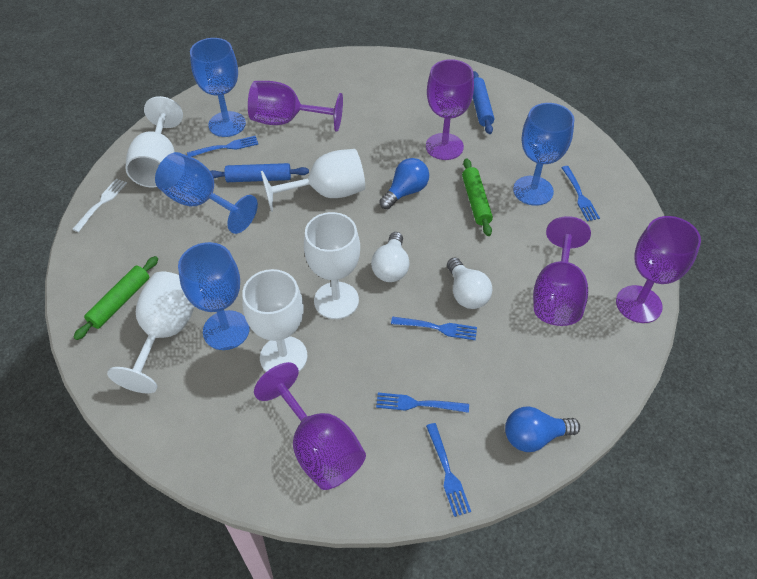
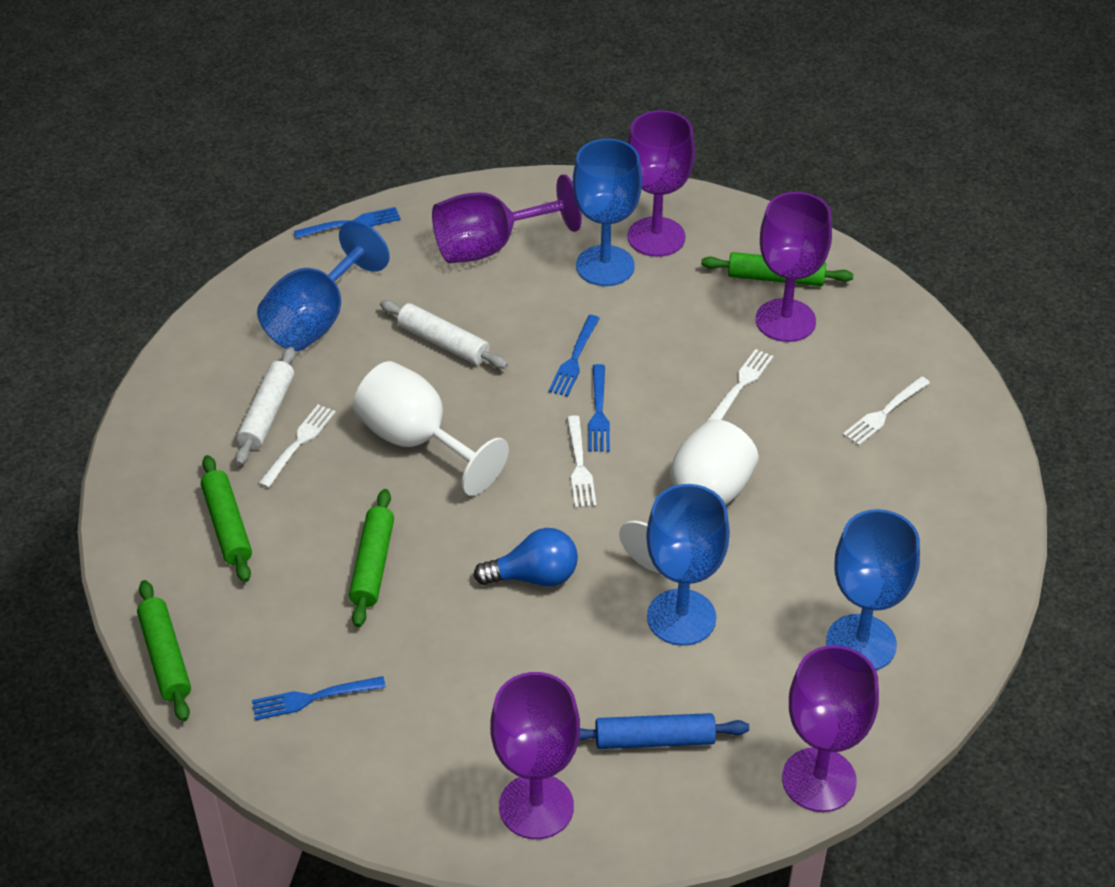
blue fork: 5 -> 4
blue light bulb: 2 -> 1
blue rolling pin: 2 -> 1
green rolling pin: 2 -> 4
white fork: 1 -> 4
white goblet: 5 -> 2
white light bulb: 2 -> 0
white rolling pin: 0 -> 2

